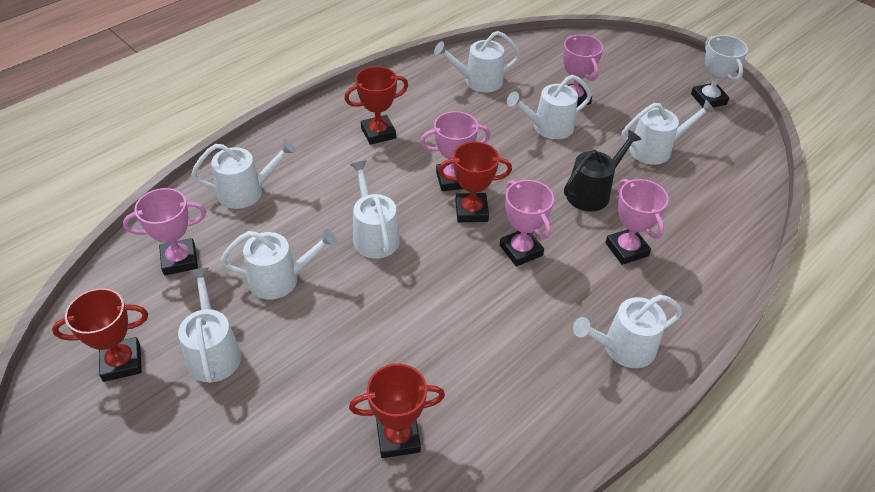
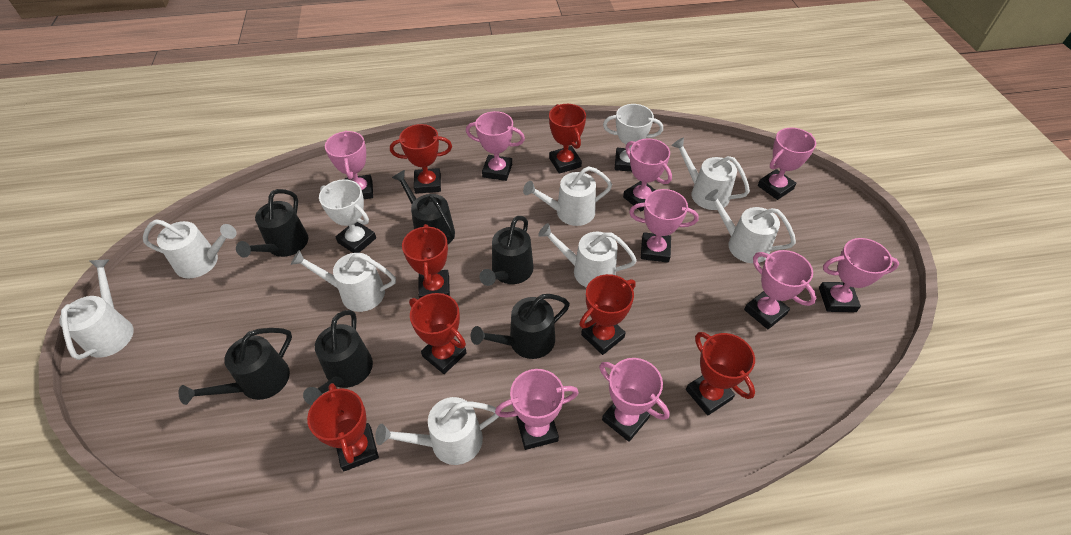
black watering can: 1 -> 6
pink trophy: 5 -> 9
red trophy: 4 -> 7
white trophy: 1 -> 2

